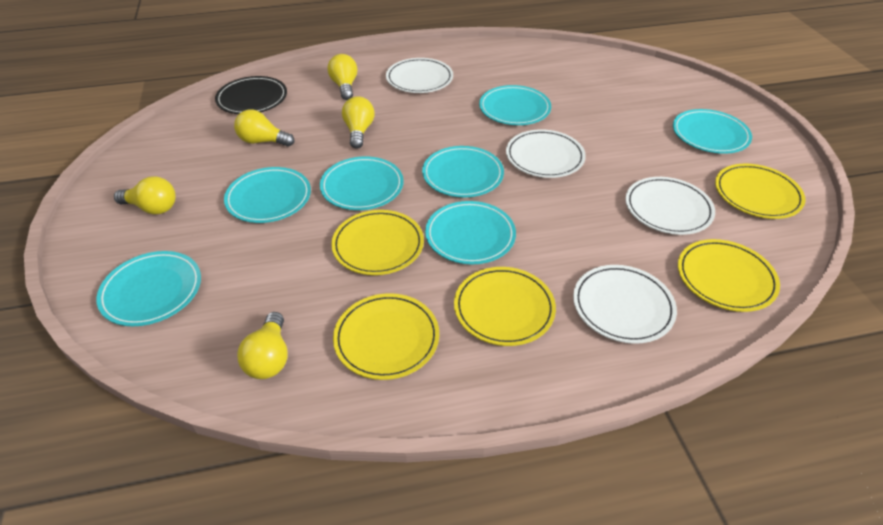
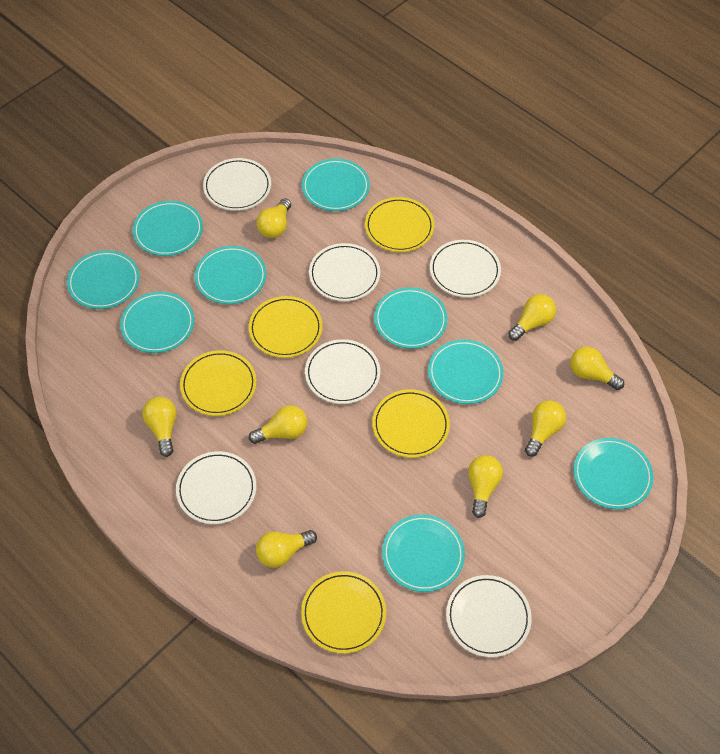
black plate: 1 -> 0
turquoise plate: 7 -> 9
white plate: 4 -> 6
yellow light bulb: 5 -> 8

